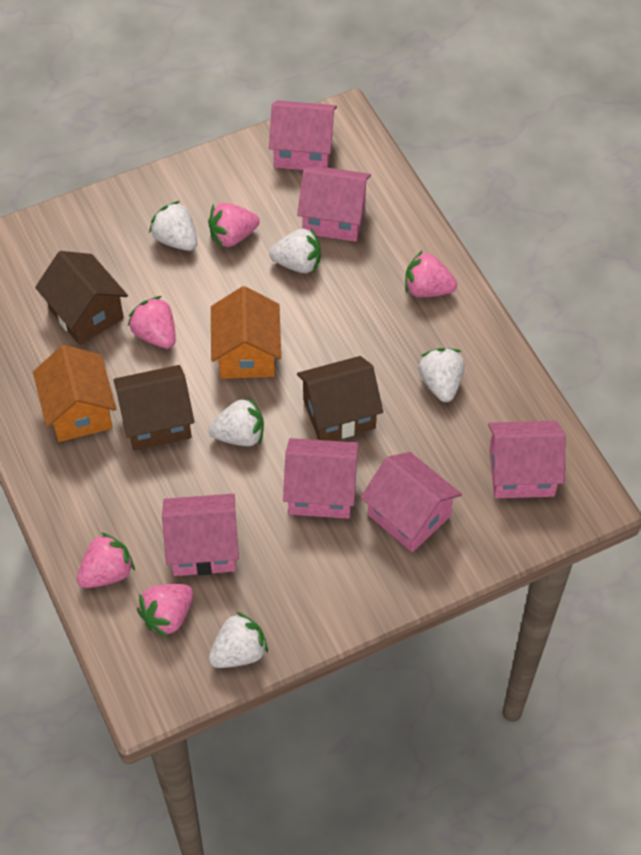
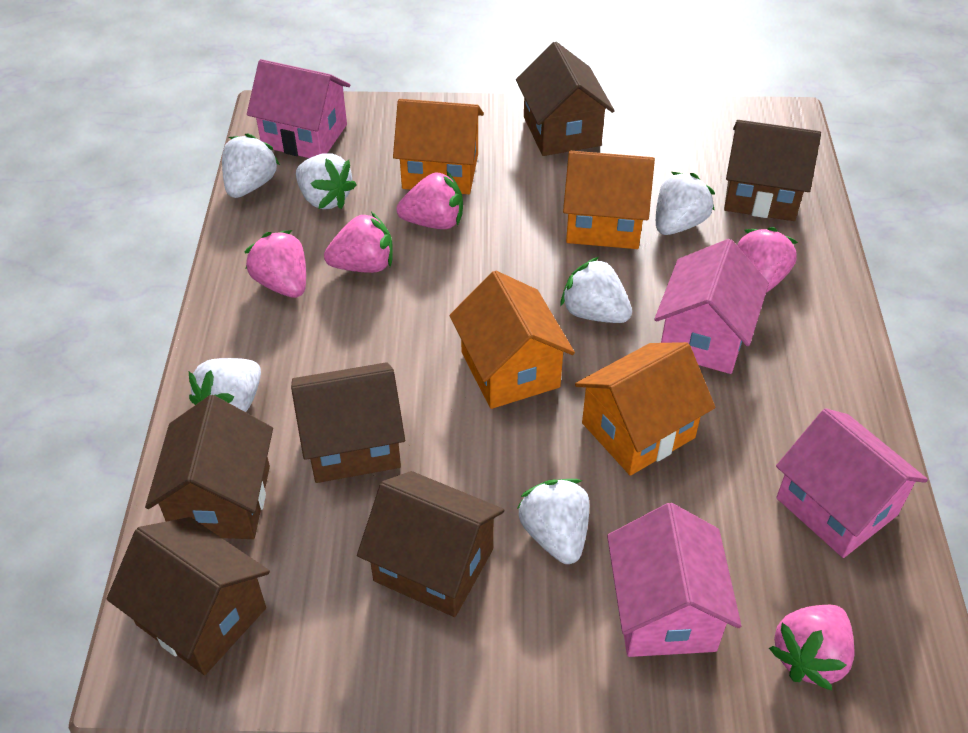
brown house: 3 -> 6
orange house: 2 -> 4
pink house: 6 -> 4
white strawberry: 5 -> 6

